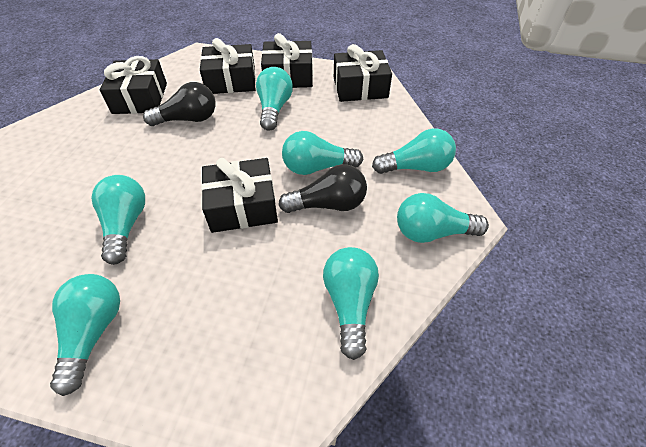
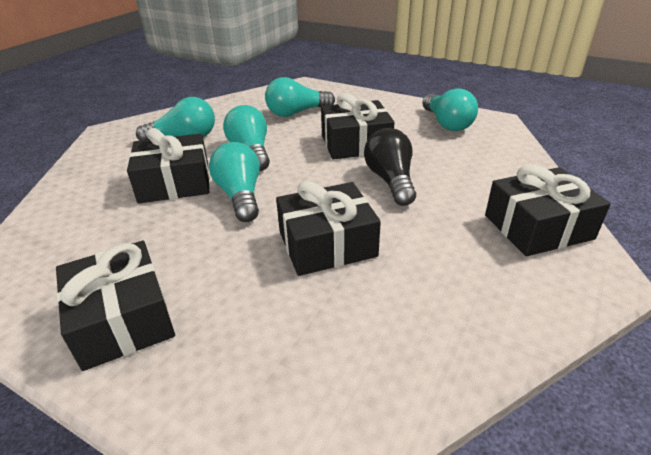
black light bulb: 2 -> 1
turquoise light bulb: 7 -> 5

